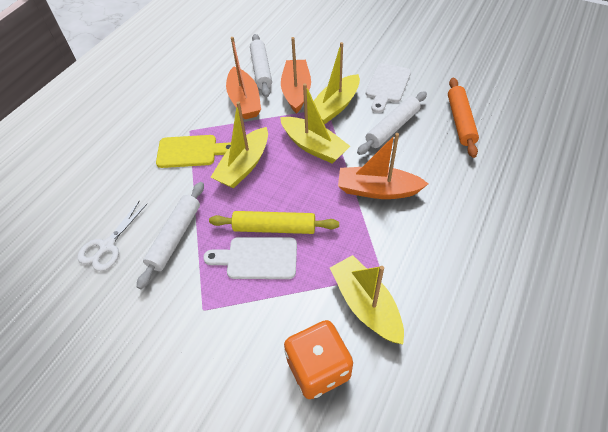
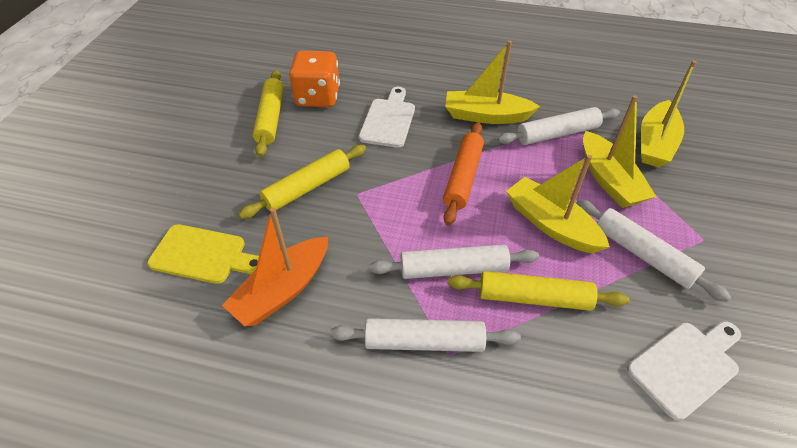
orange boat: 3 -> 1
white rolling pin: 3 -> 4
white scissors: 1 -> 0
yellow rolling pin: 1 -> 3

